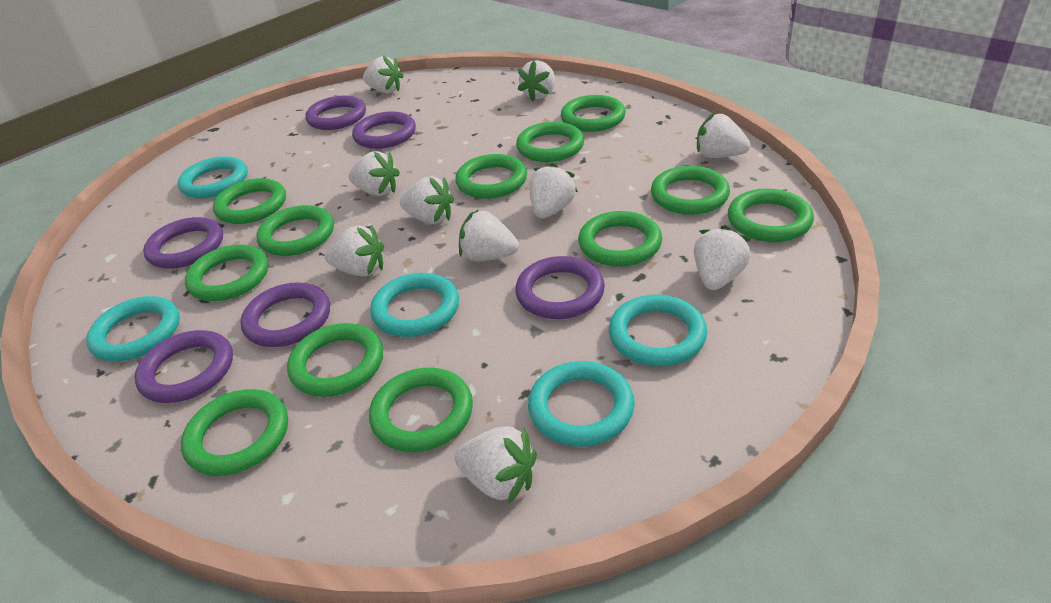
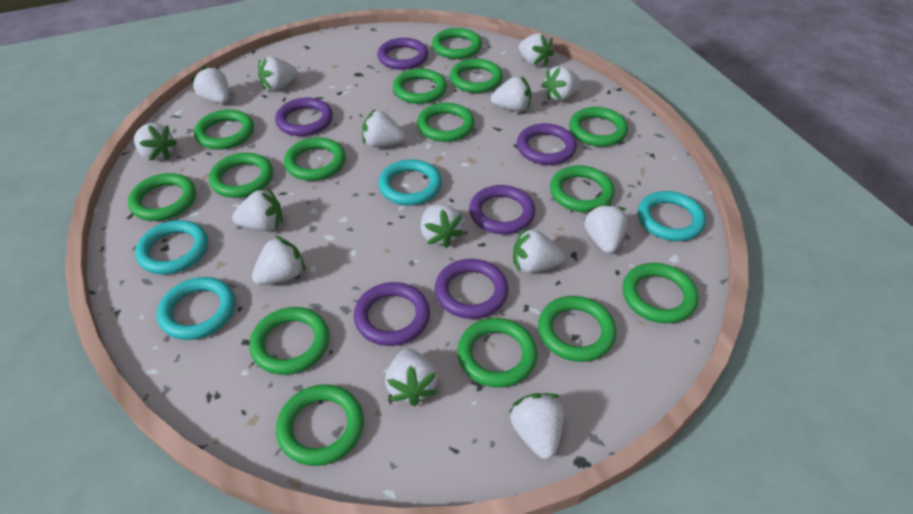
green ring: 12 -> 15
turquoise ring: 5 -> 4
white strawberry: 10 -> 14

